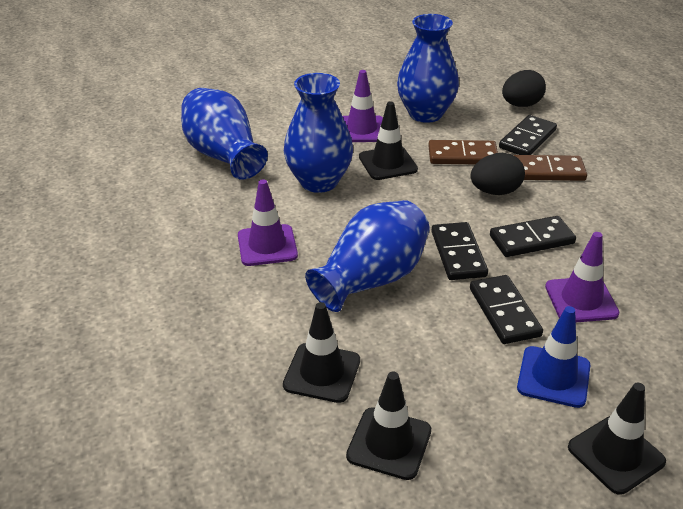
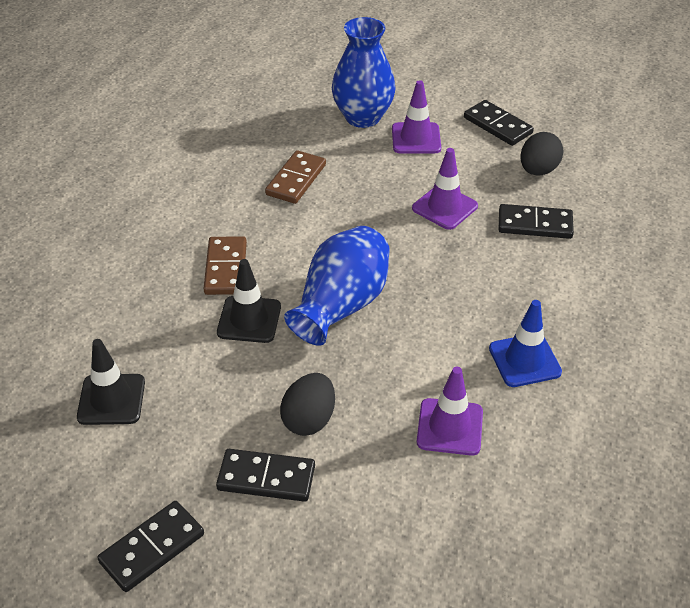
black traffic cone: 4 -> 2
blue vase: 4 -> 2

